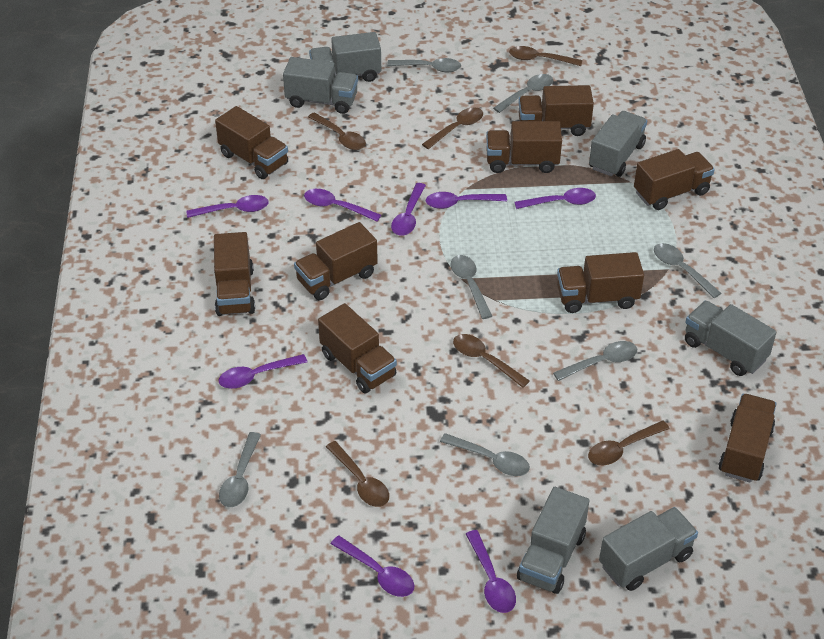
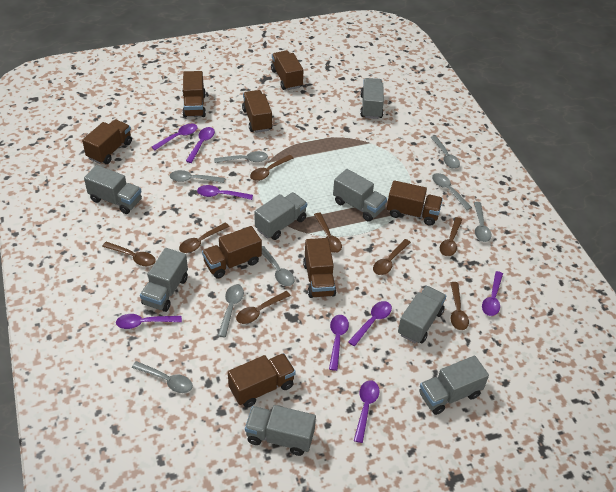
brown spoon: 6 -> 8
brown truck: 9 -> 8
grey spoon: 7 -> 8
grey truck: 6 -> 8

